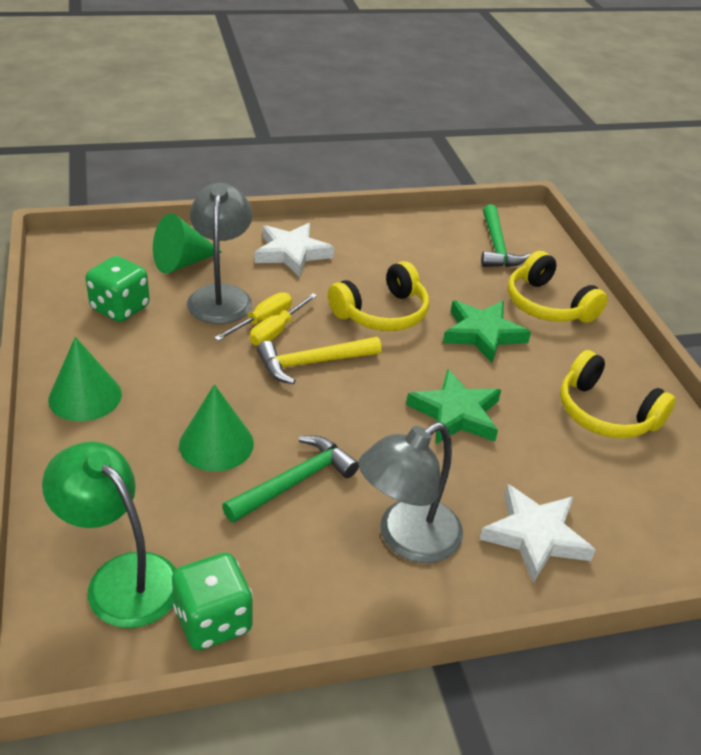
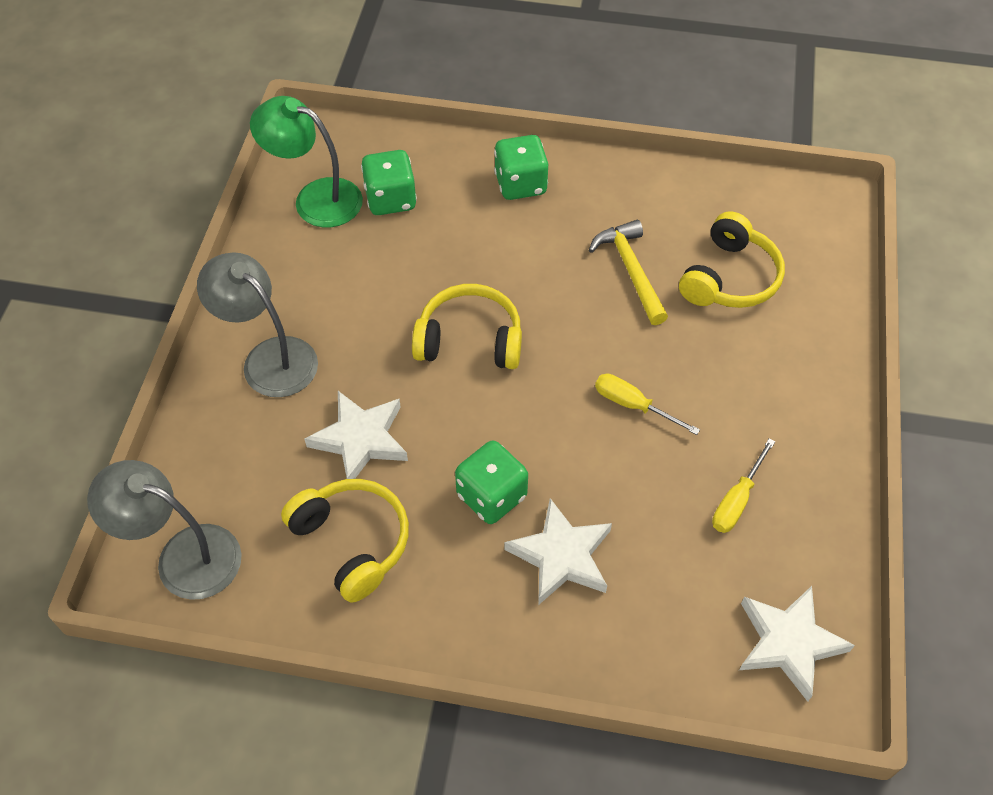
green cone: 3 -> 0
green dice: 2 -> 3
green hammer: 2 -> 0
green star: 2 -> 0
white star: 2 -> 3

